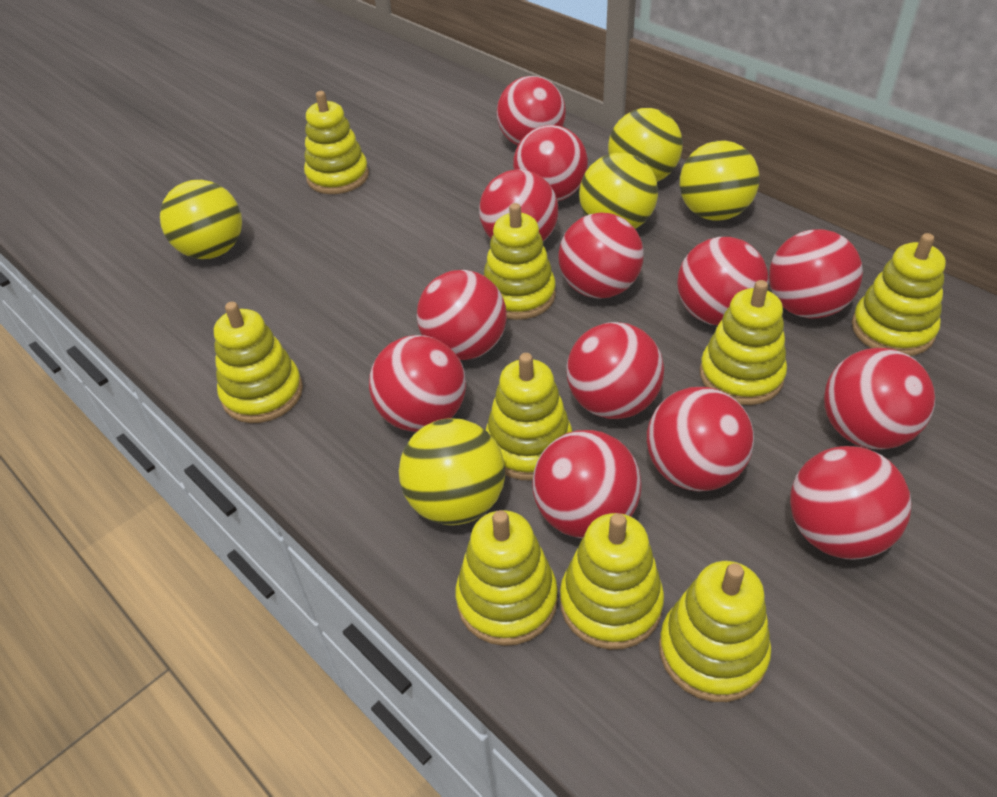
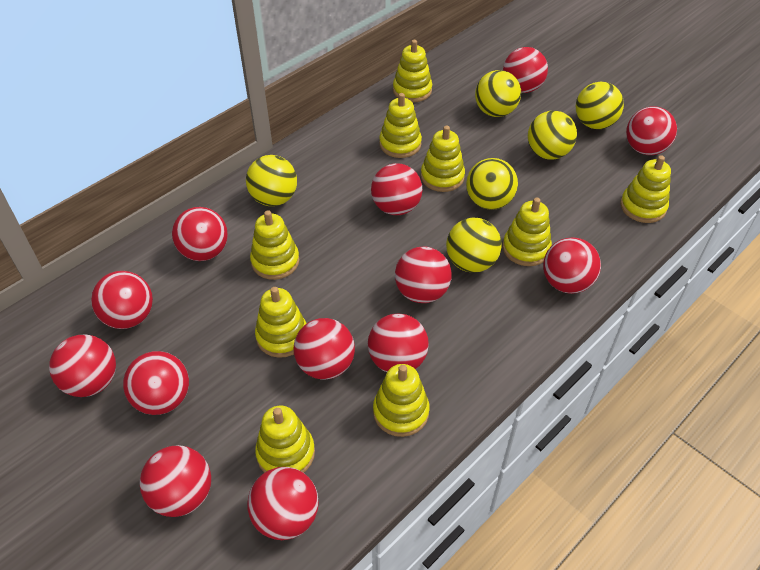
yellow ball: 5 -> 6

